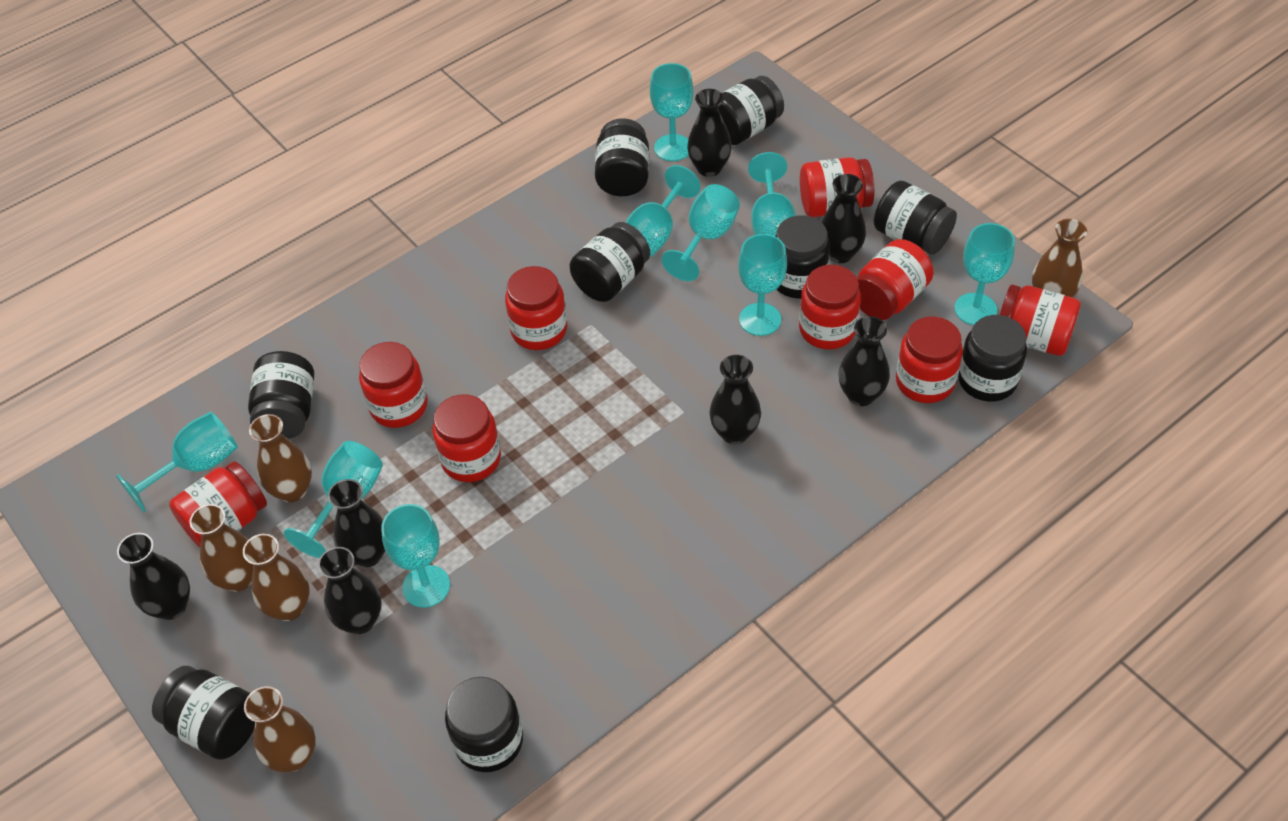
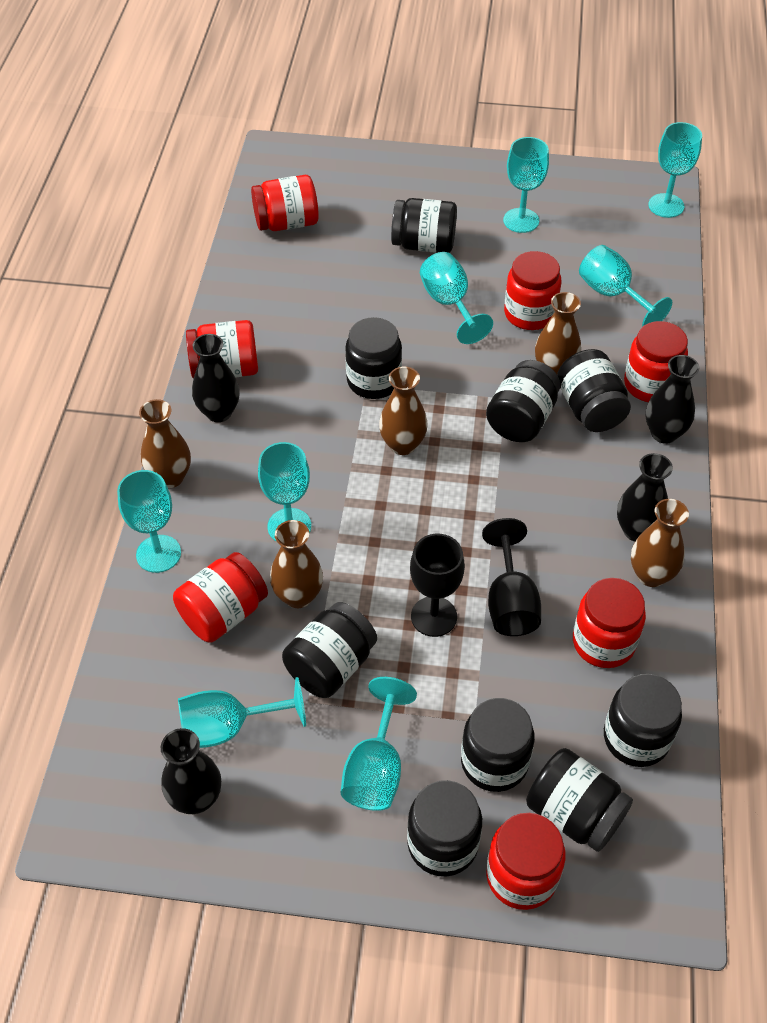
black goblet: 0 -> 2
black vase: 7 -> 4
red jar: 9 -> 7
turquoise goblet: 9 -> 8

